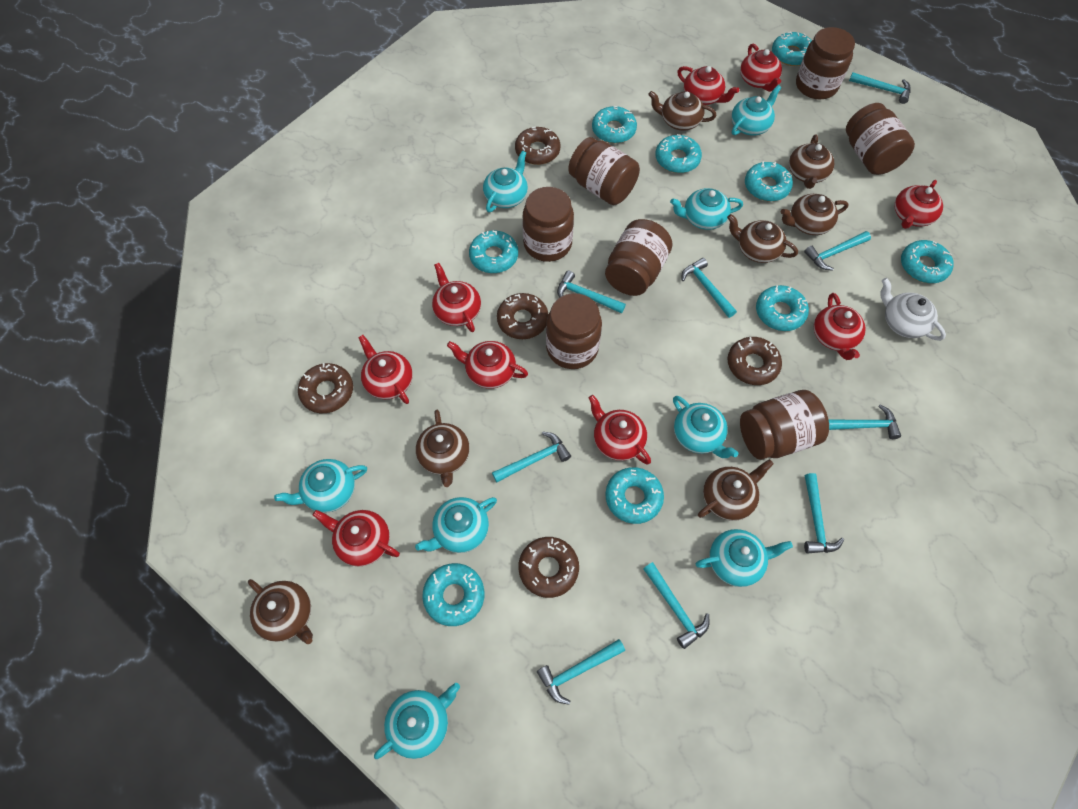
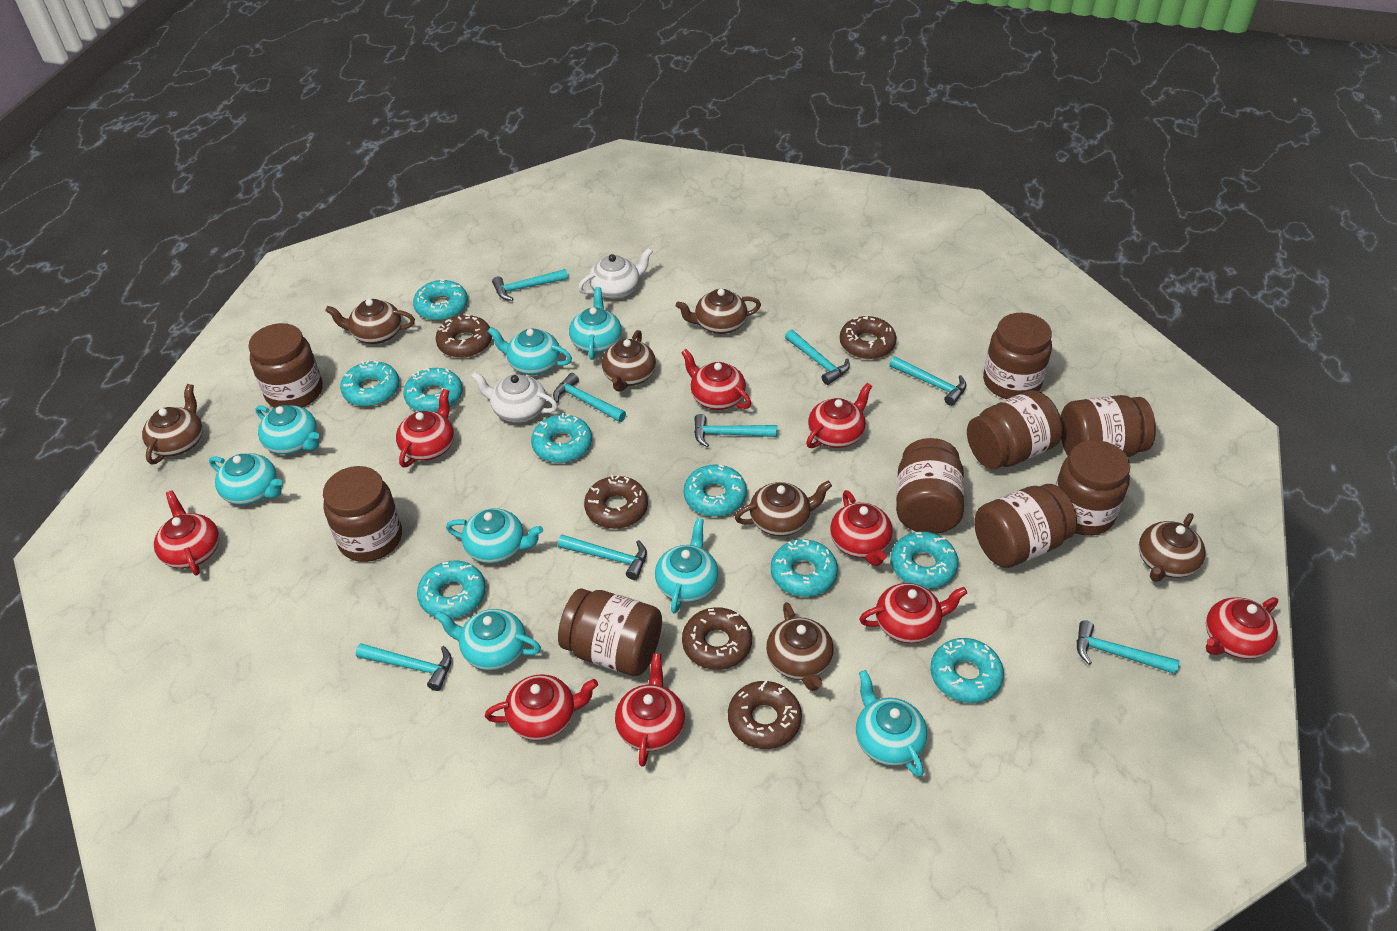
brown jar: 7 -> 9
turquoise hammer: 9 -> 8
white teapot: 1 -> 2

